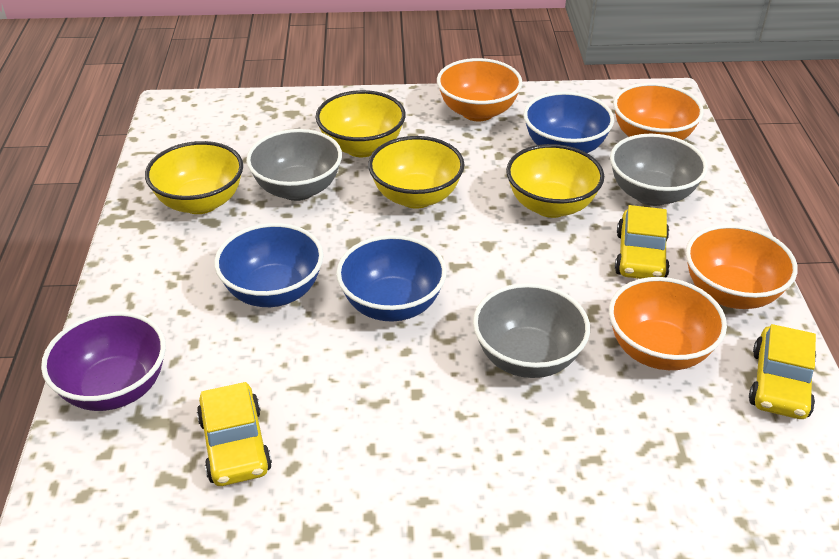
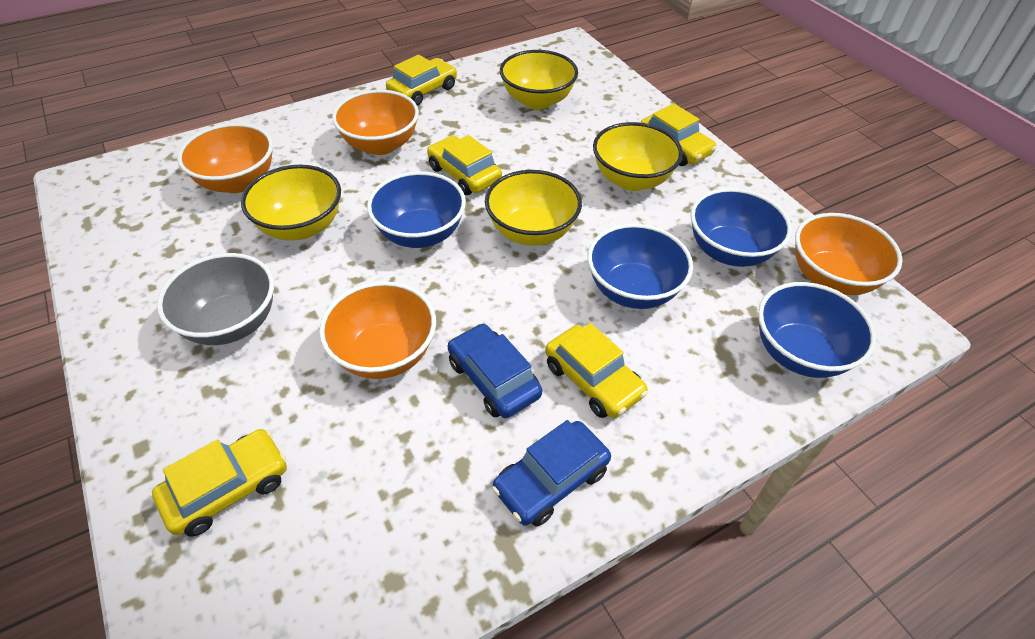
blue bowl: 3 -> 4
blue car: 0 -> 2
grey bowl: 3 -> 1
purple bowl: 1 -> 0
yellow car: 3 -> 5

